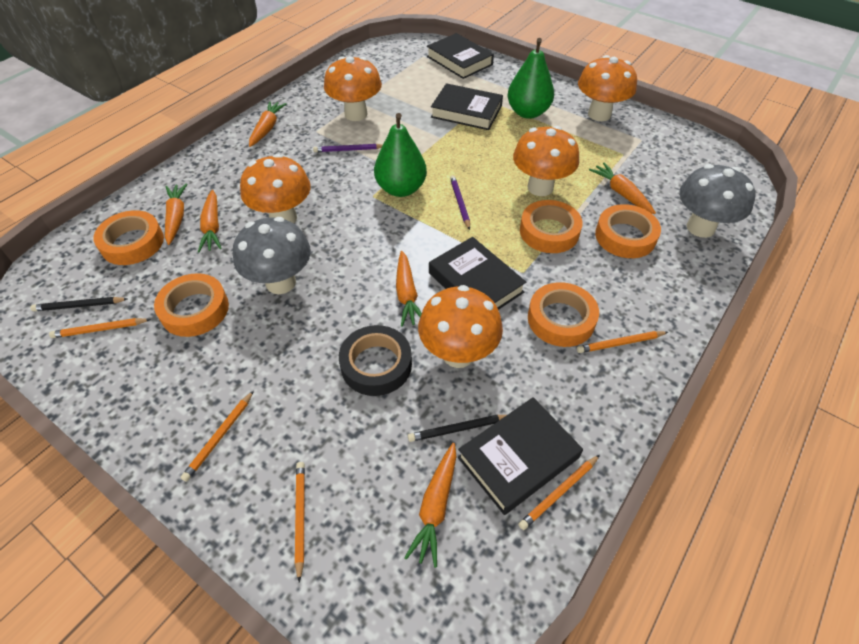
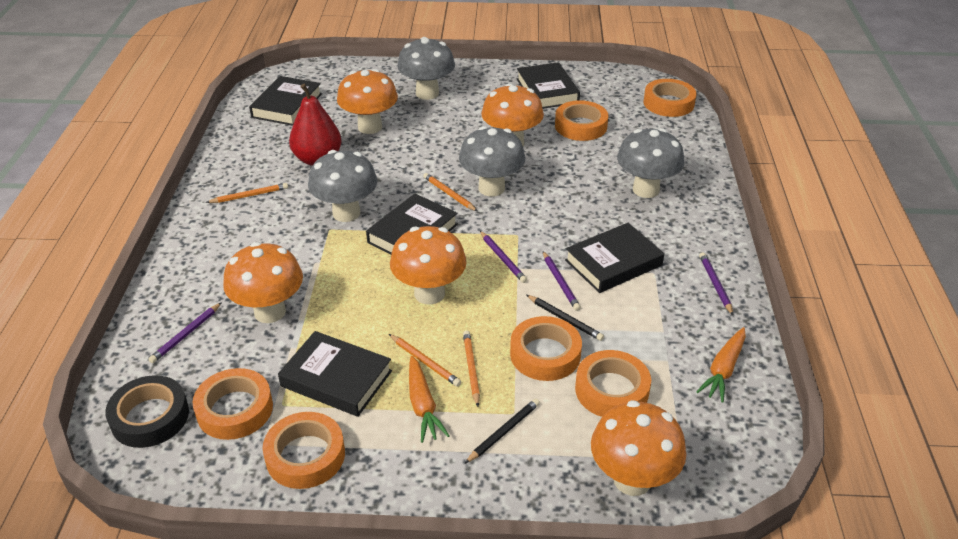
black book: 4 -> 5
green pear: 2 -> 0
grey mushroom: 2 -> 4
orange carrot: 6 -> 2
orange pencil: 5 -> 4
orange tape: 5 -> 6
purple pencil: 2 -> 4
red pear: 0 -> 1

